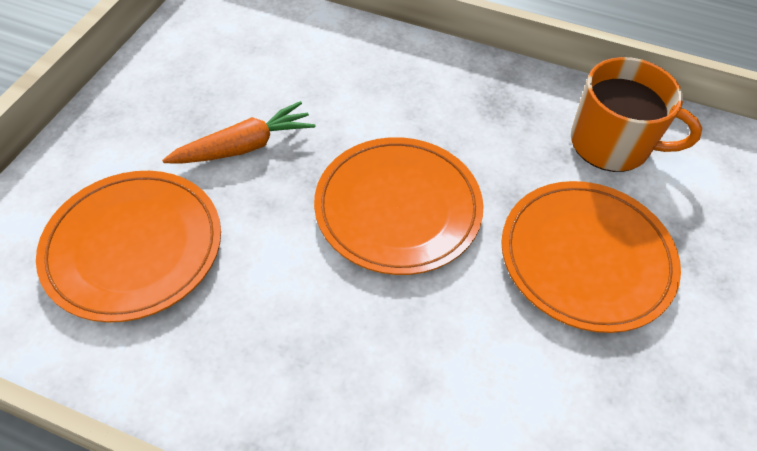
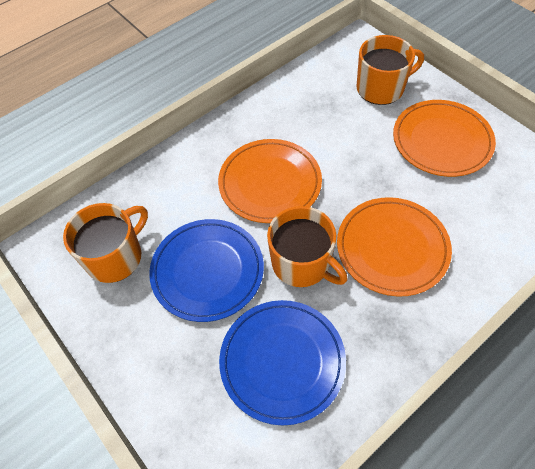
blue plate: 0 -> 2
orange carrot: 1 -> 0
orange mug: 1 -> 3

